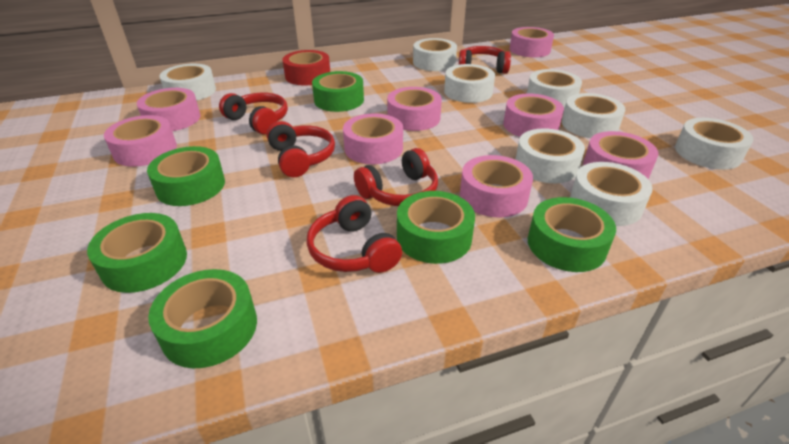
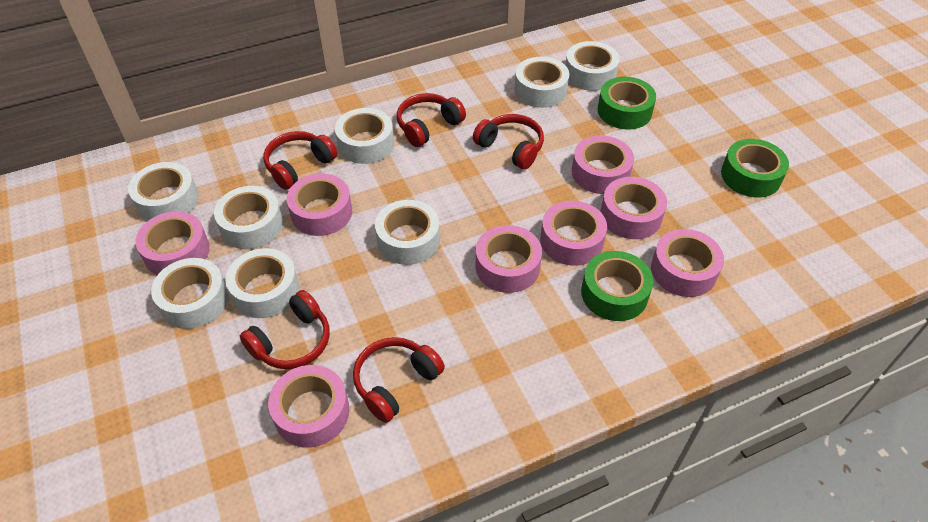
green tape: 6 -> 3
red tape: 1 -> 0

